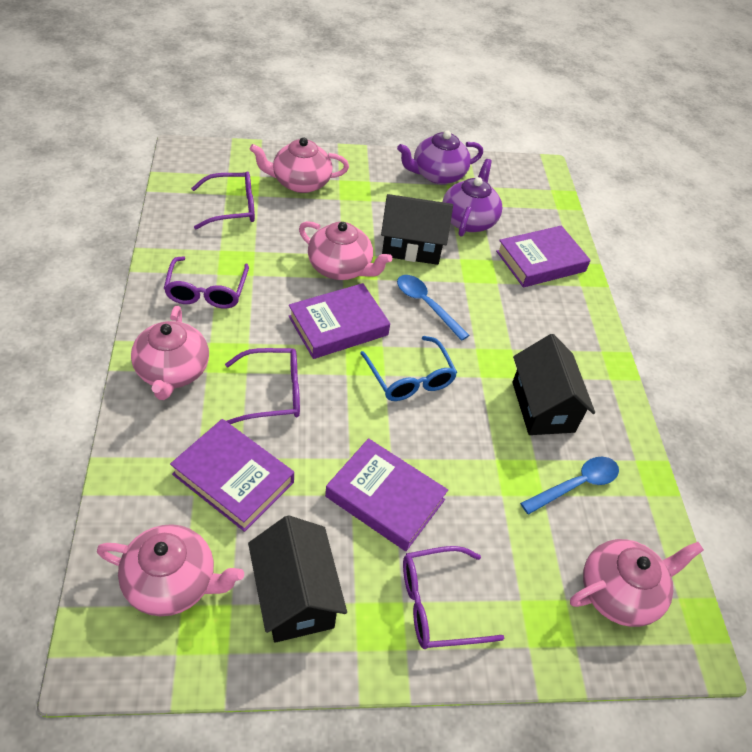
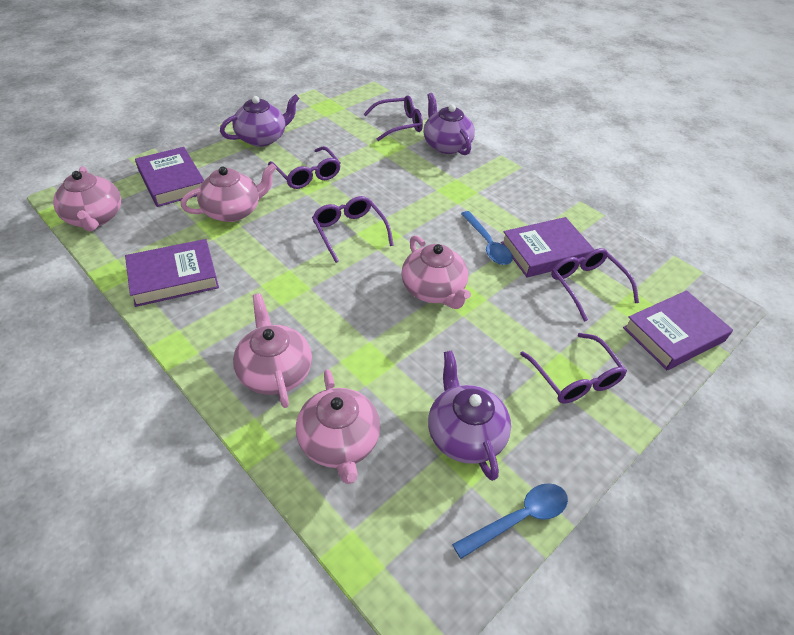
black house: 3 -> 0
blue glasses: 1 -> 0
purple glasses: 4 -> 5
purple teapot: 2 -> 3

